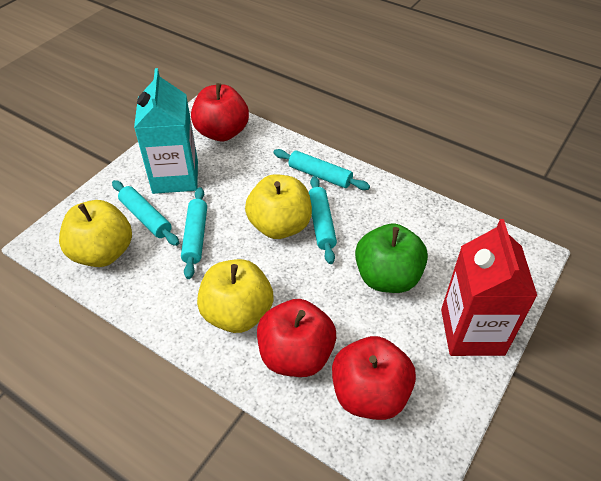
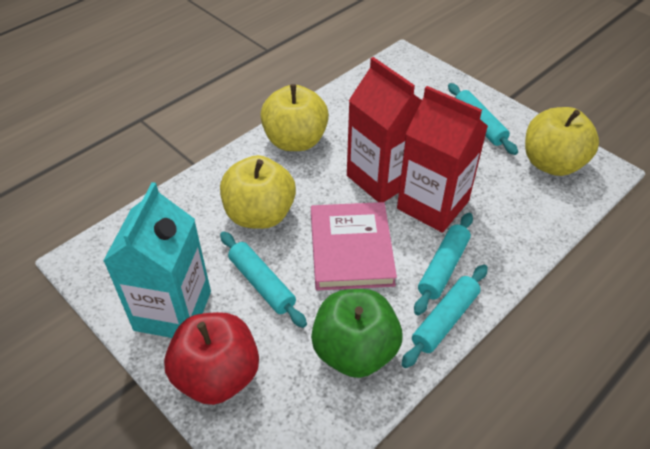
pink book: 0 -> 1
red apple: 3 -> 1
red carton: 1 -> 2

